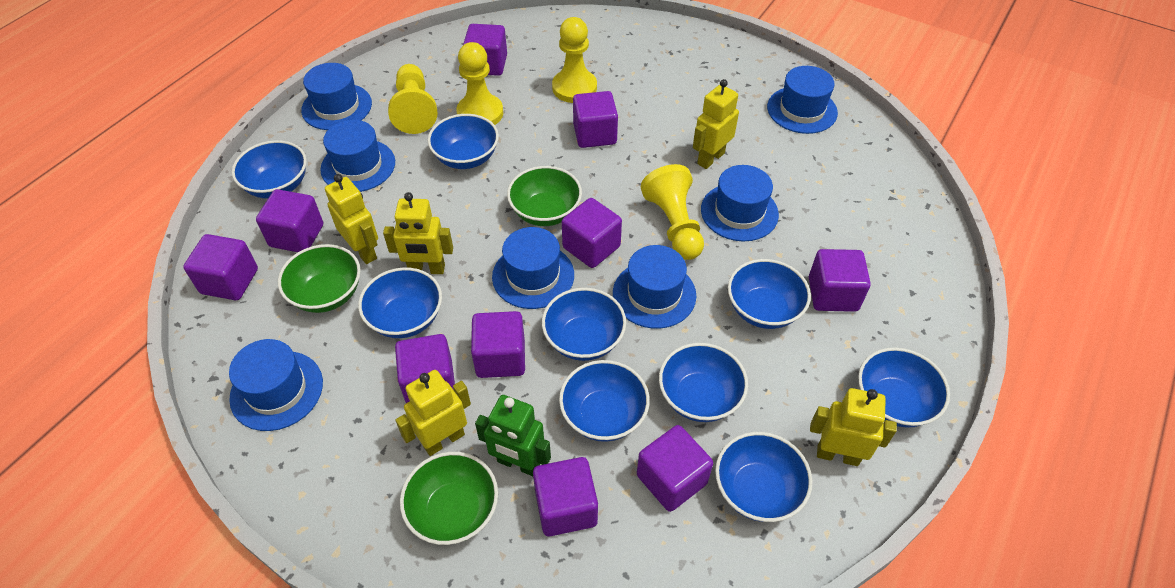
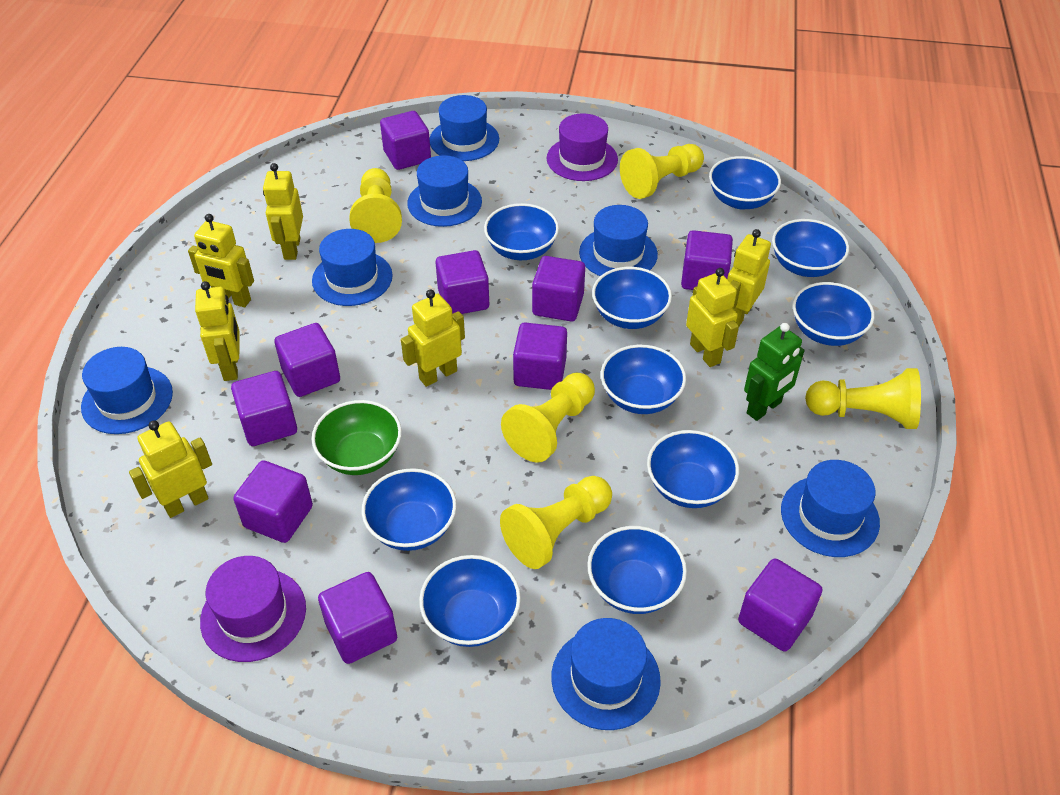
blue bowl: 9 -> 10
green bowl: 3 -> 1
purple hat: 0 -> 2
yellow pawn: 4 -> 5
yellow robot: 5 -> 7

